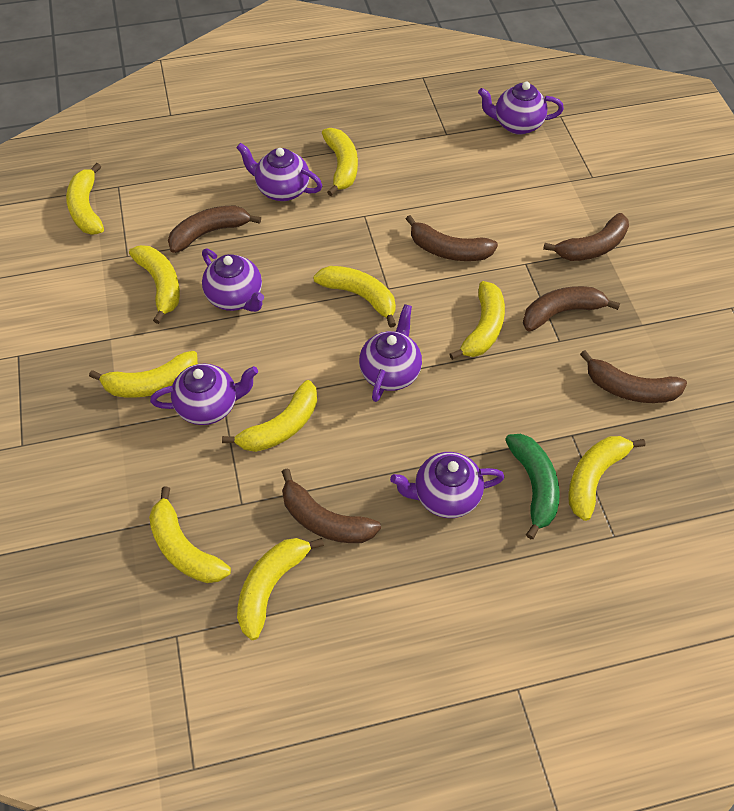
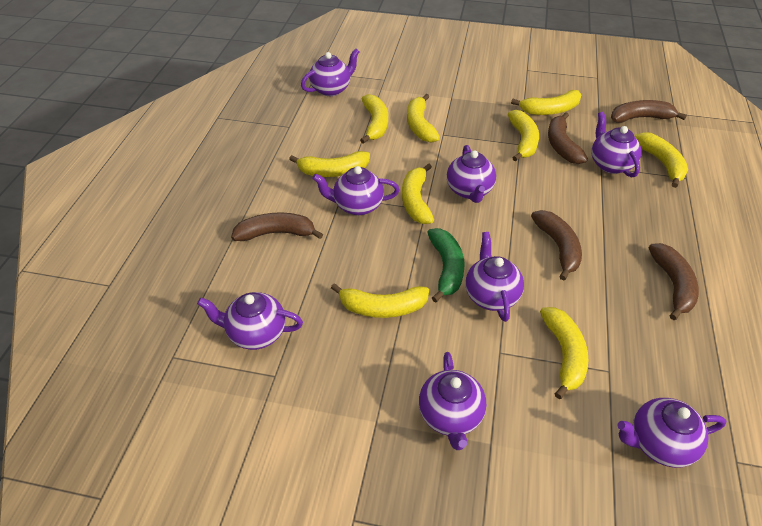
brown banana: 6 -> 5
purple teapot: 6 -> 8
yellow banana: 10 -> 9

